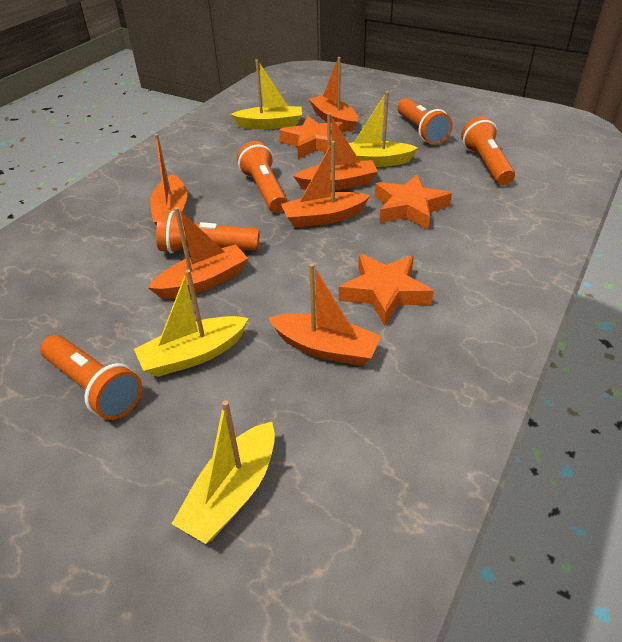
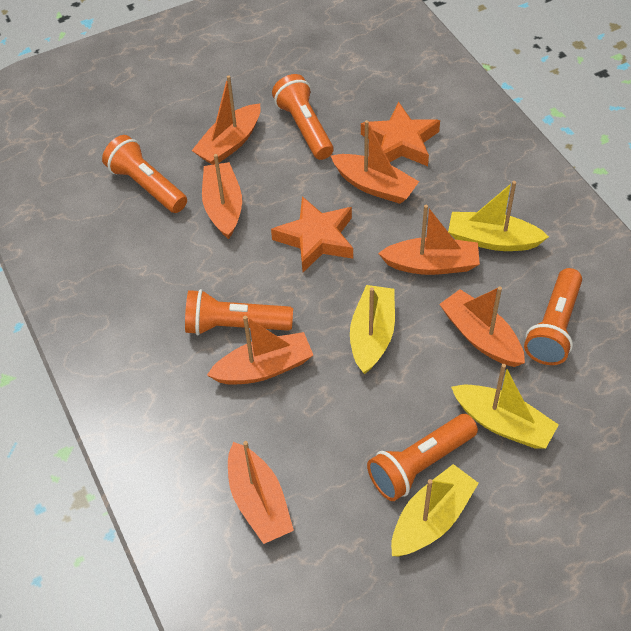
orange boat: 6 -> 7
orange star: 3 -> 2

